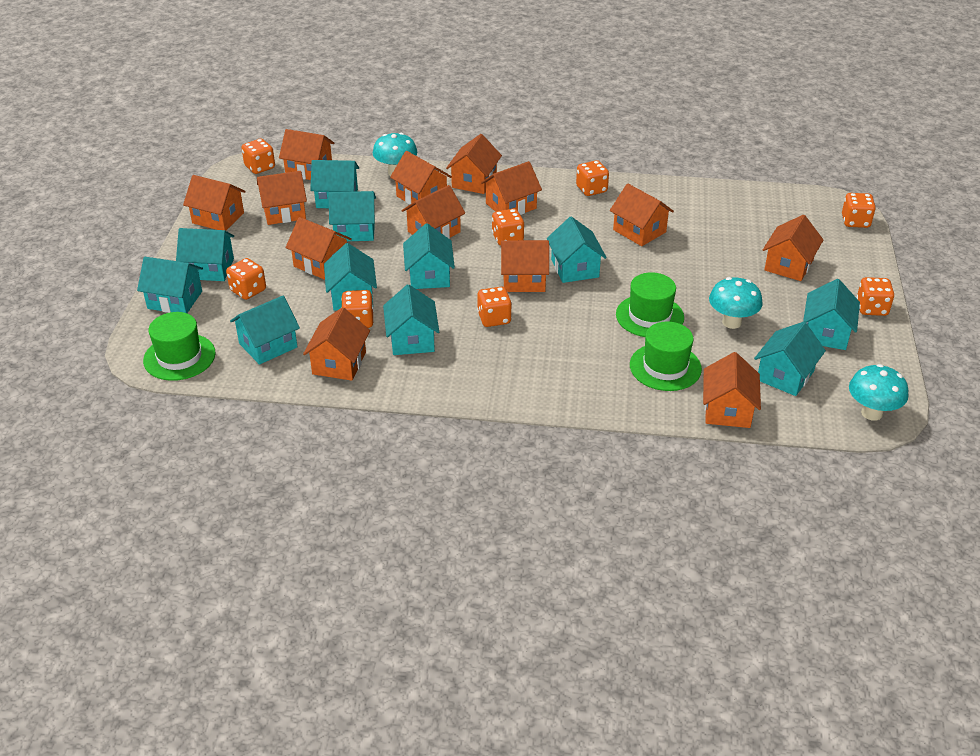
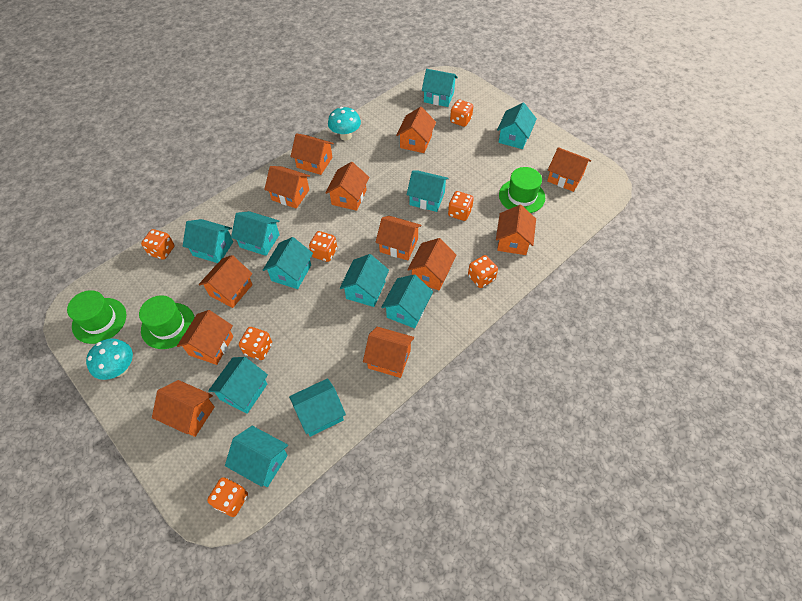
orange dice: 8 -> 7
orange house: 13 -> 12
turquoise mushroom: 3 -> 2

